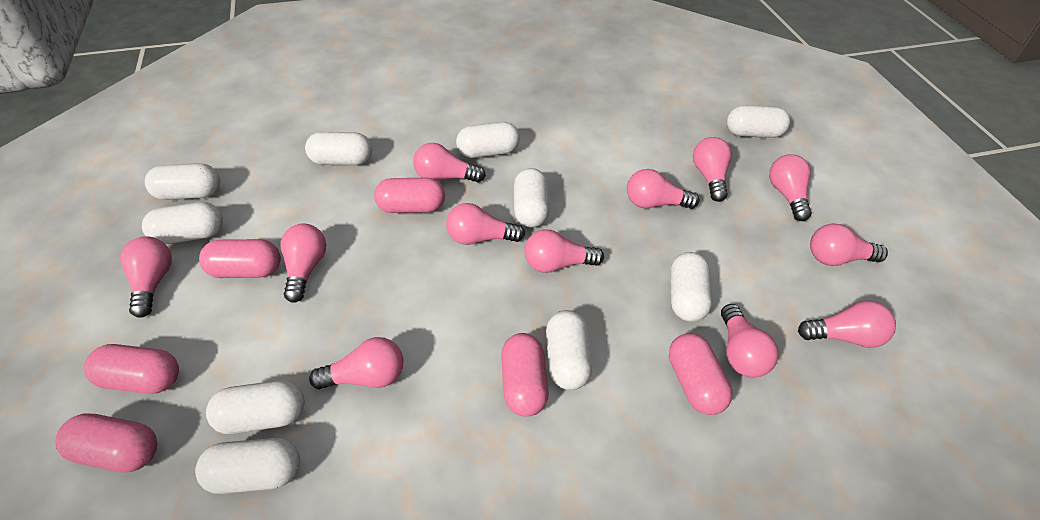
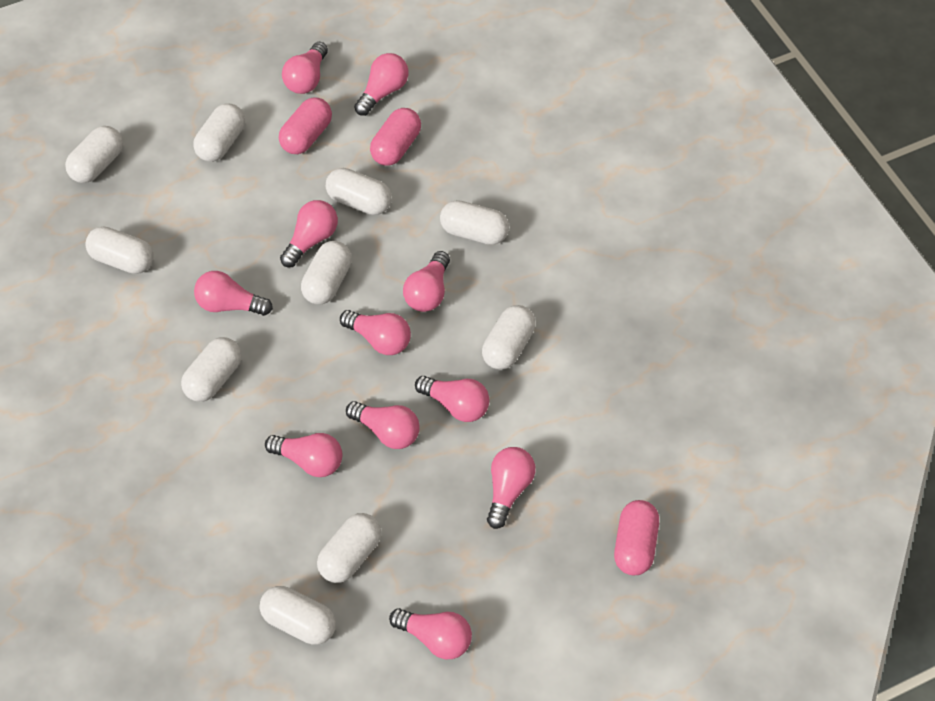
pink capsule: 6 -> 3
pink light bulb: 12 -> 11

